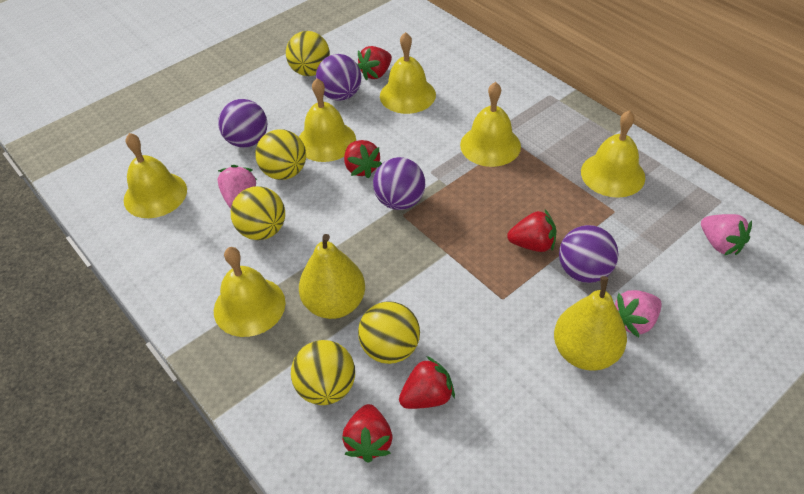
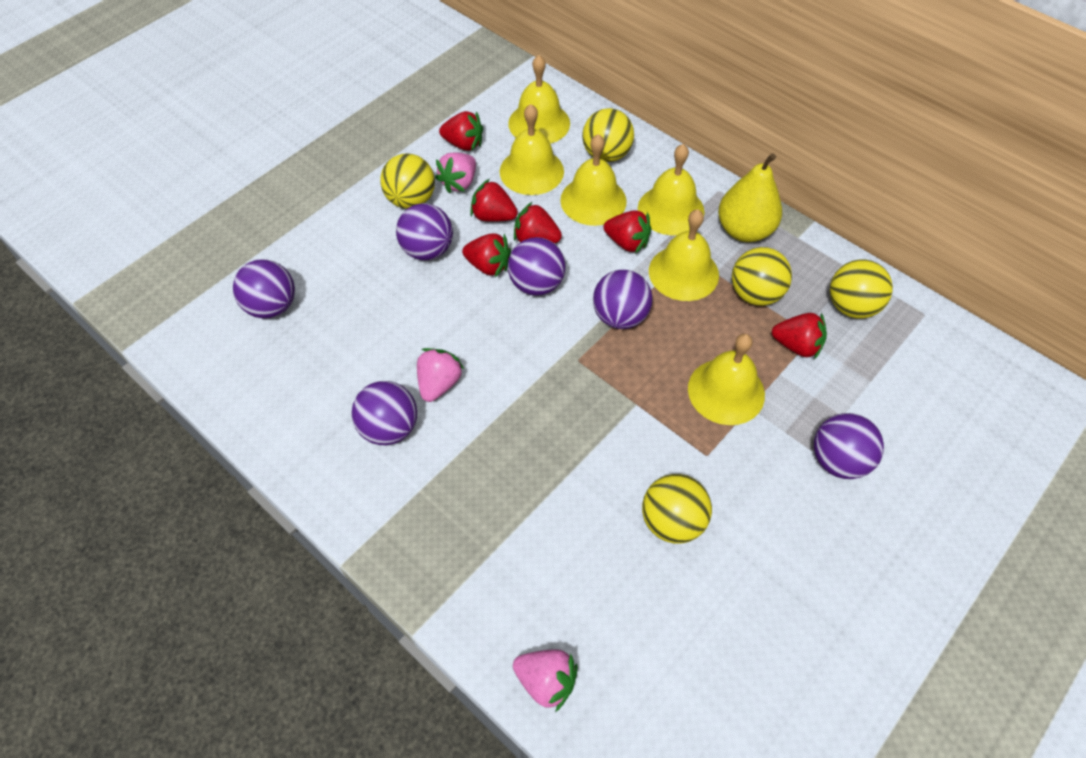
purple ball: 4 -> 6
red strawberry: 5 -> 6
yellow pear: 2 -> 1

